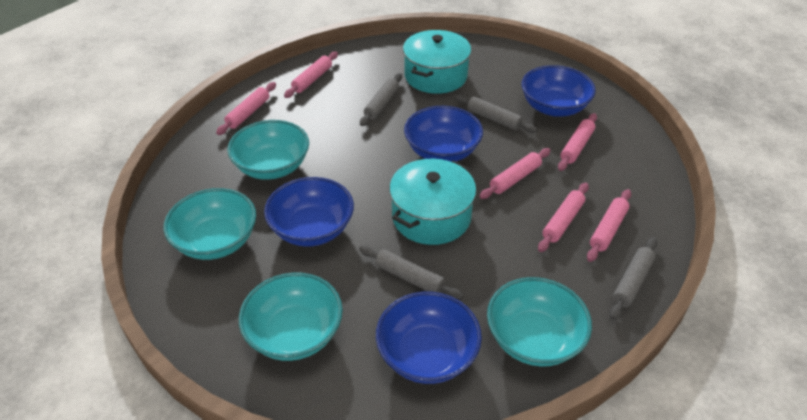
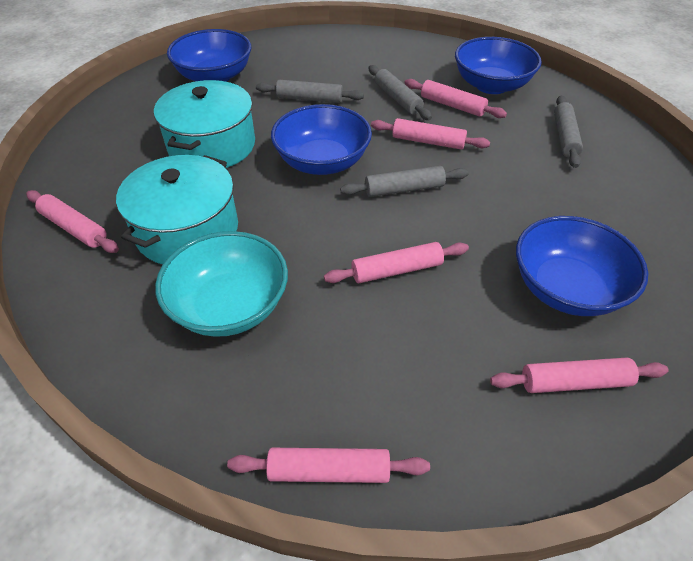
turquoise bowl: 4 -> 1

